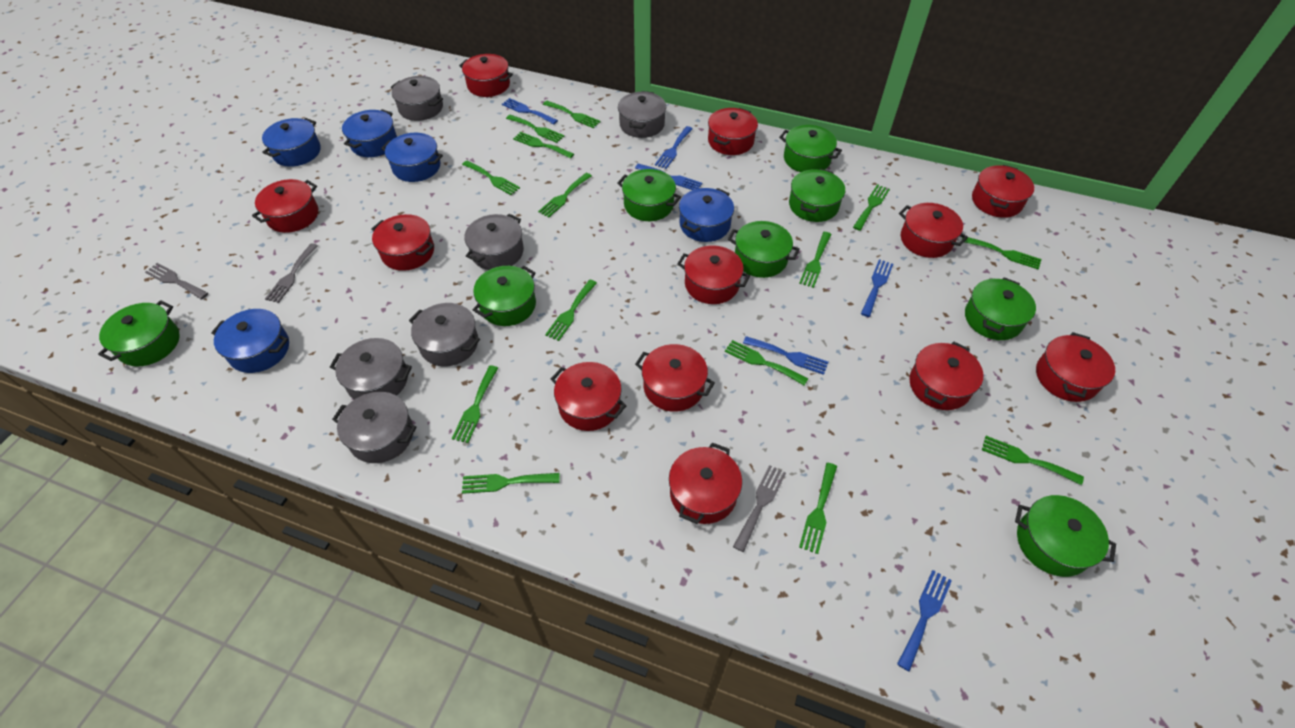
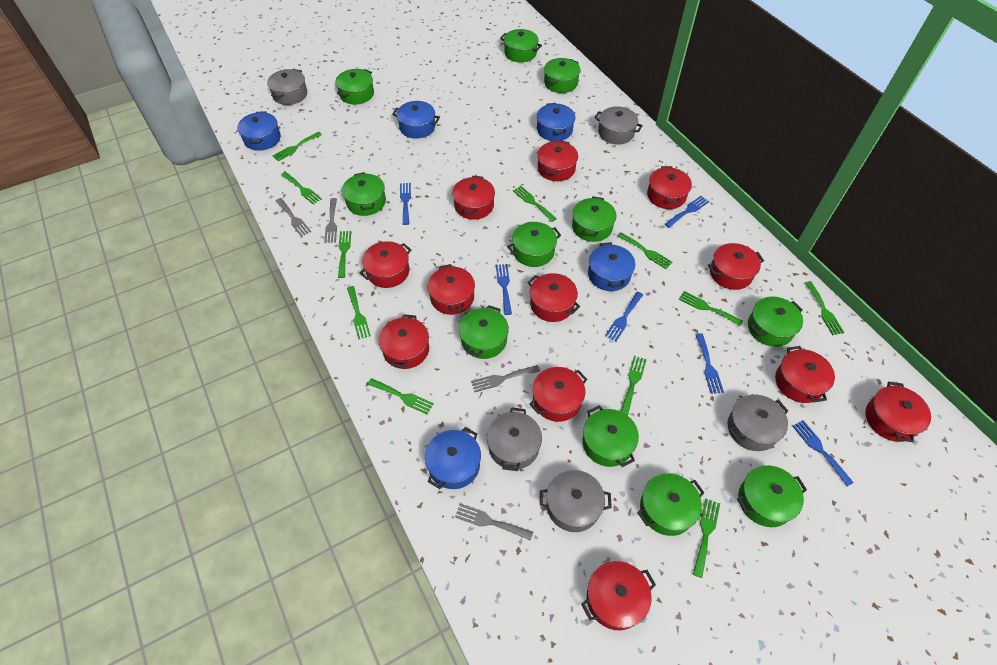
green fork: 14 -> 11
green pot: 8 -> 11
grey fork: 3 -> 4
grey pot: 6 -> 5

